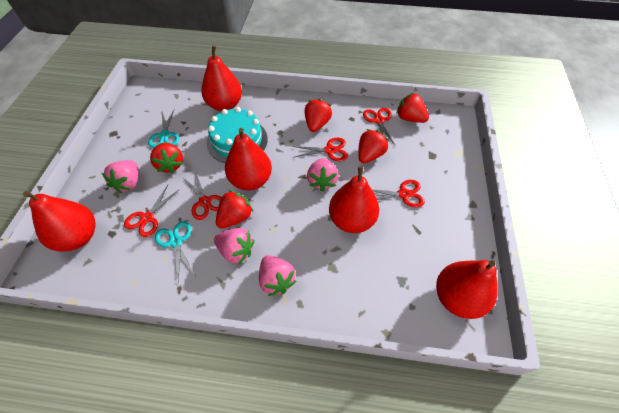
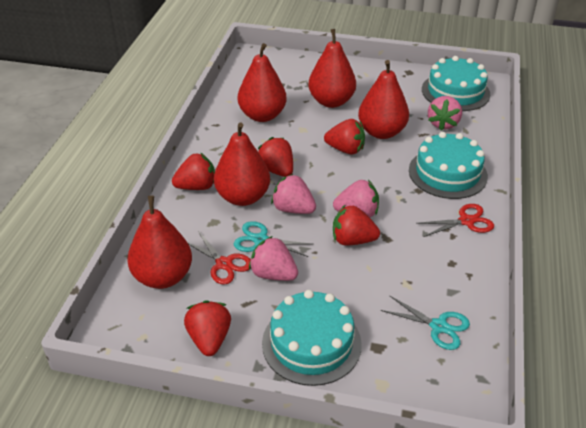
red scissors: 5 -> 2
turquoise cake: 1 -> 3

